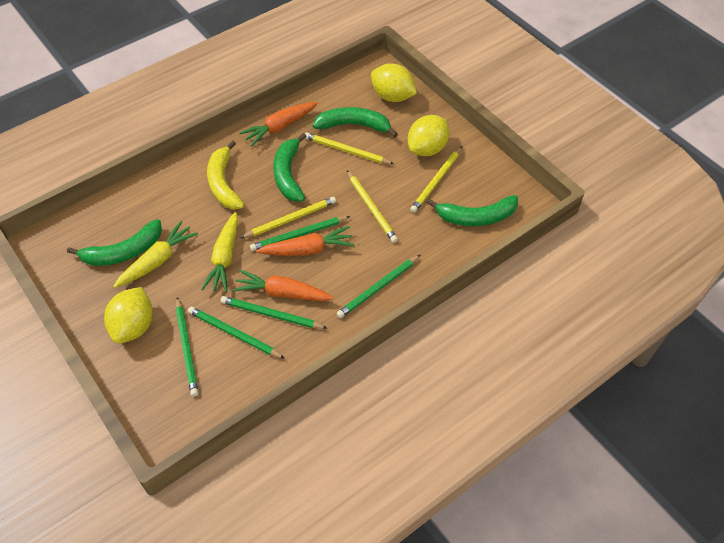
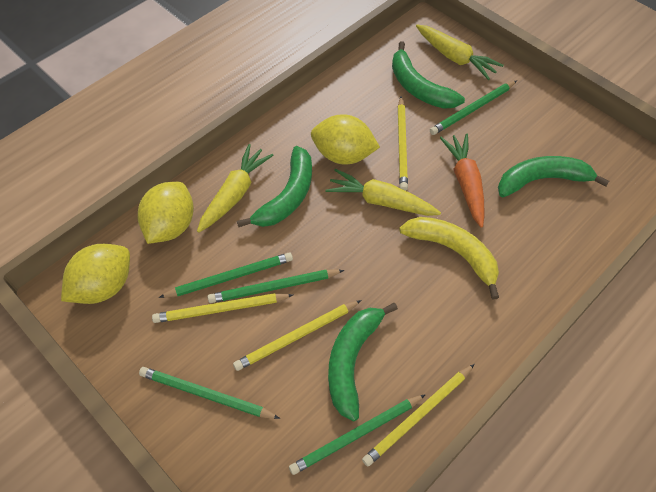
orange carrot: 3 -> 1
yellow carrot: 2 -> 3

